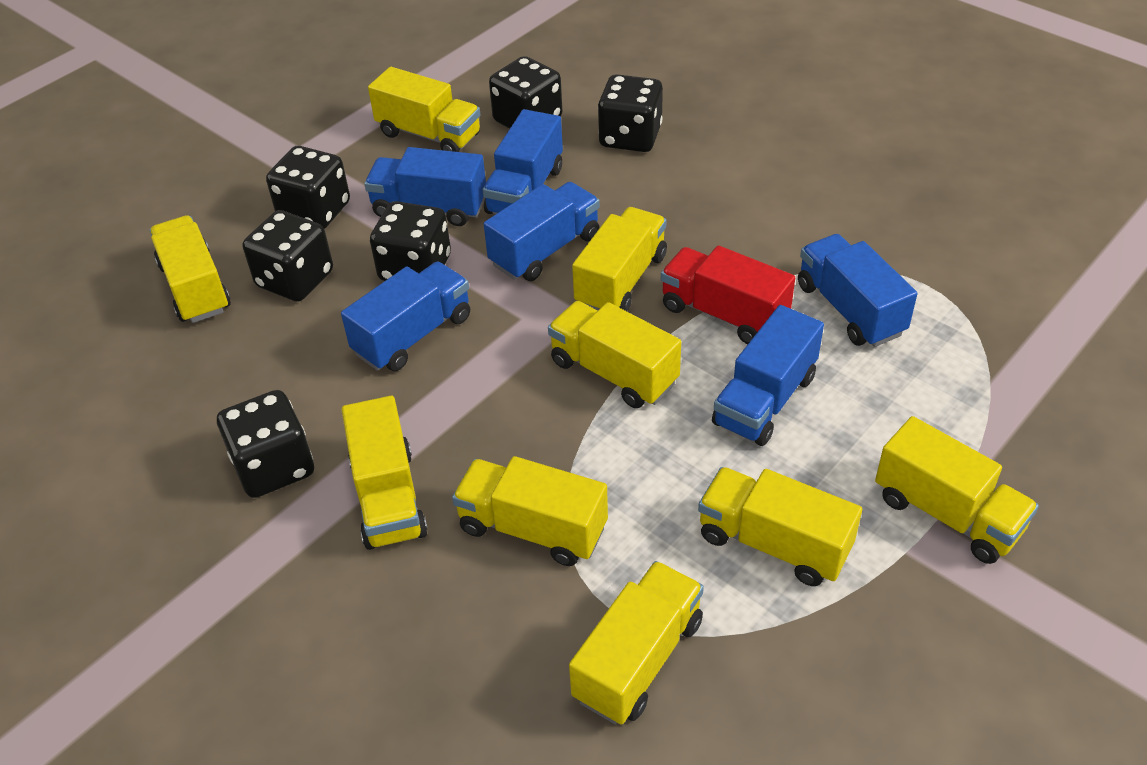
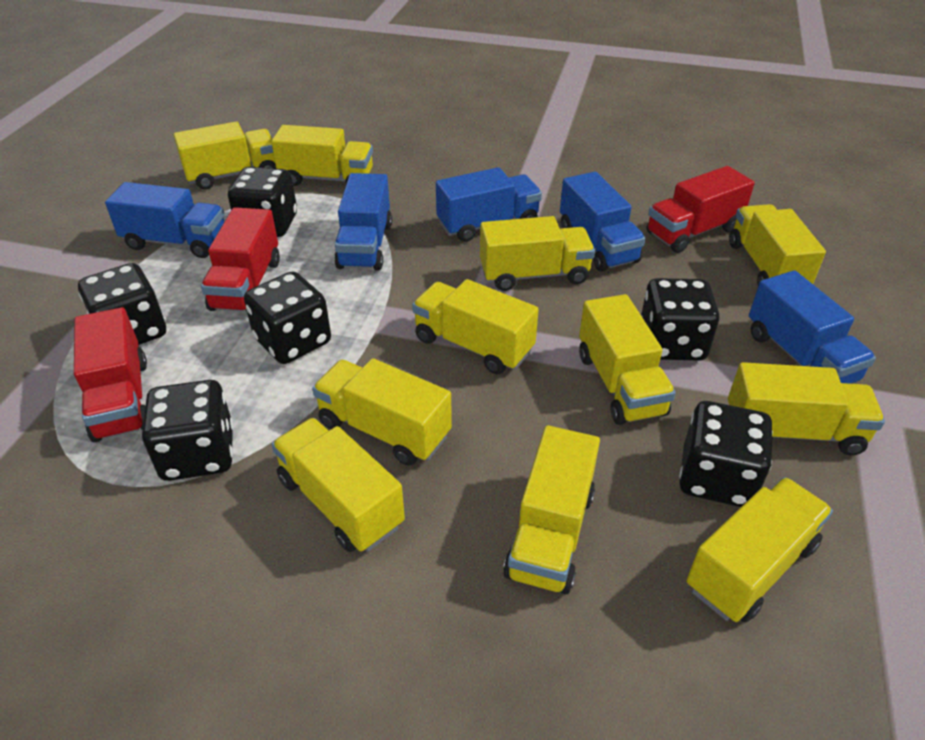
blue truck: 6 -> 5
red truck: 1 -> 3
yellow truck: 9 -> 11

